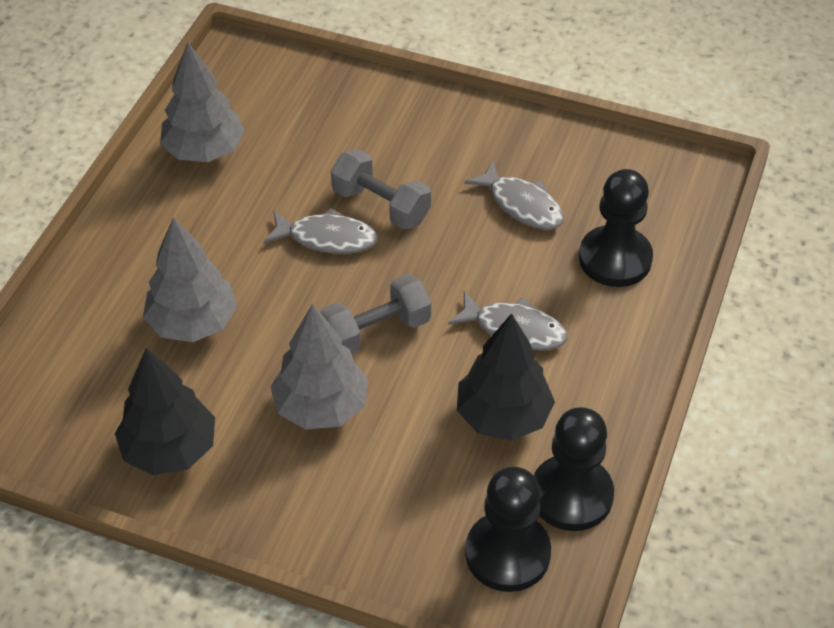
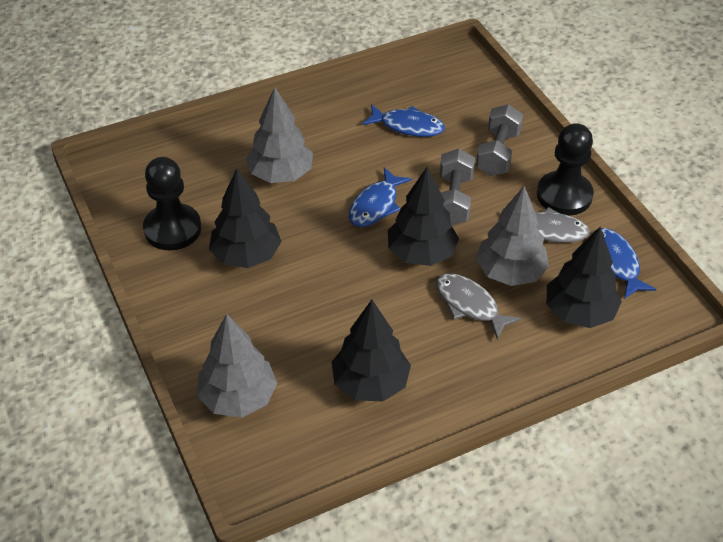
black pawn: 3 -> 2
black tree: 2 -> 4
blue fish: 0 -> 3
grey fish: 3 -> 2

